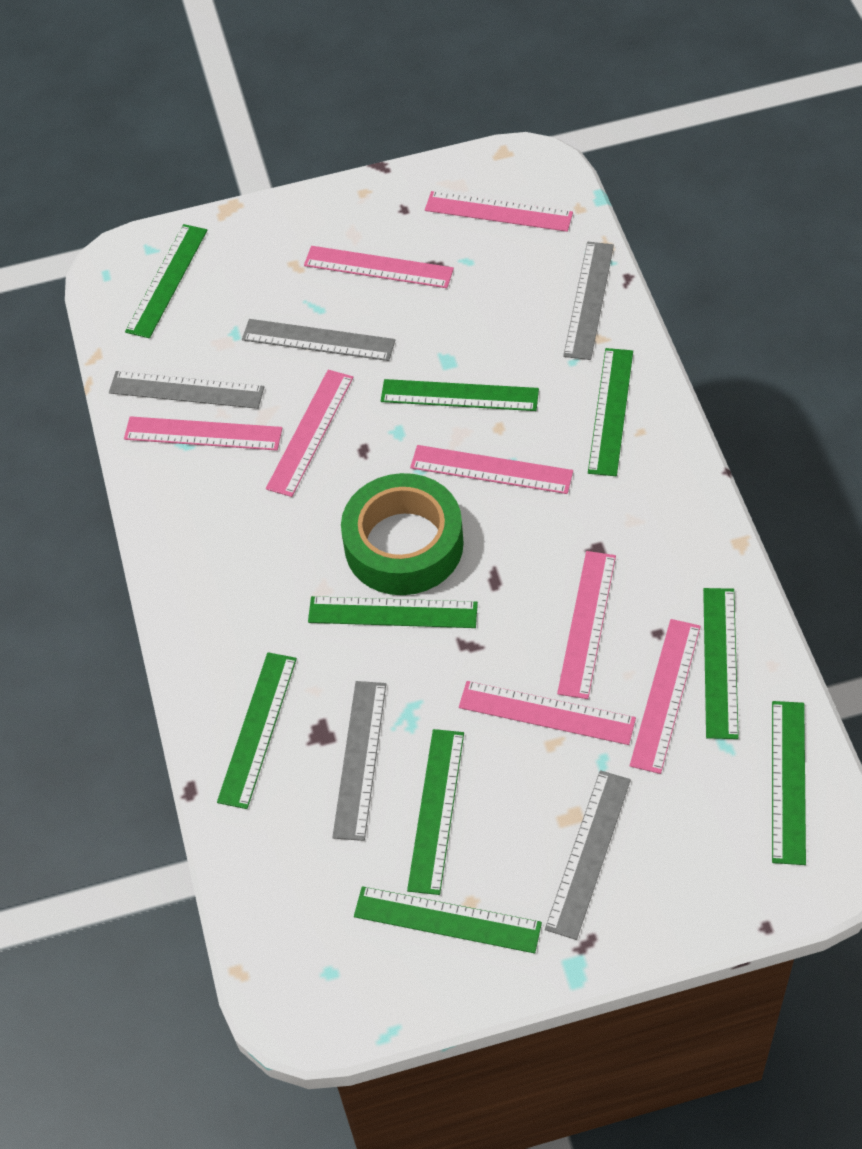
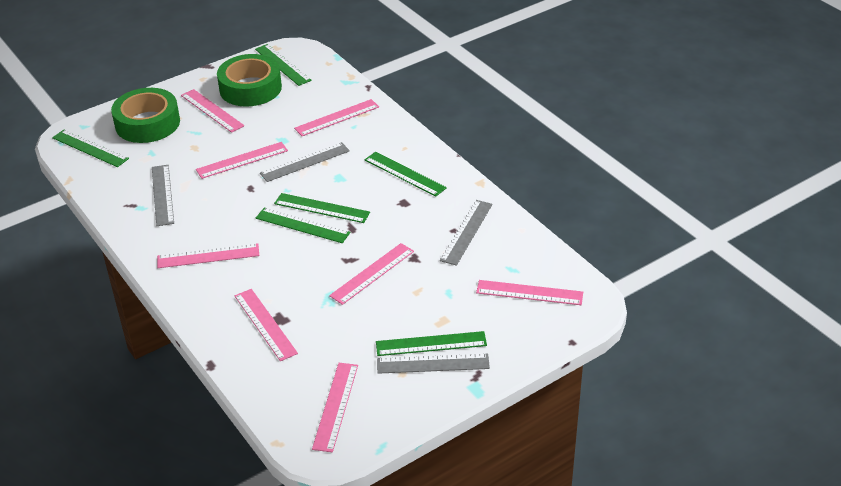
green ruler: 9 -> 6
green tape: 1 -> 2
grey ruler: 5 -> 4

